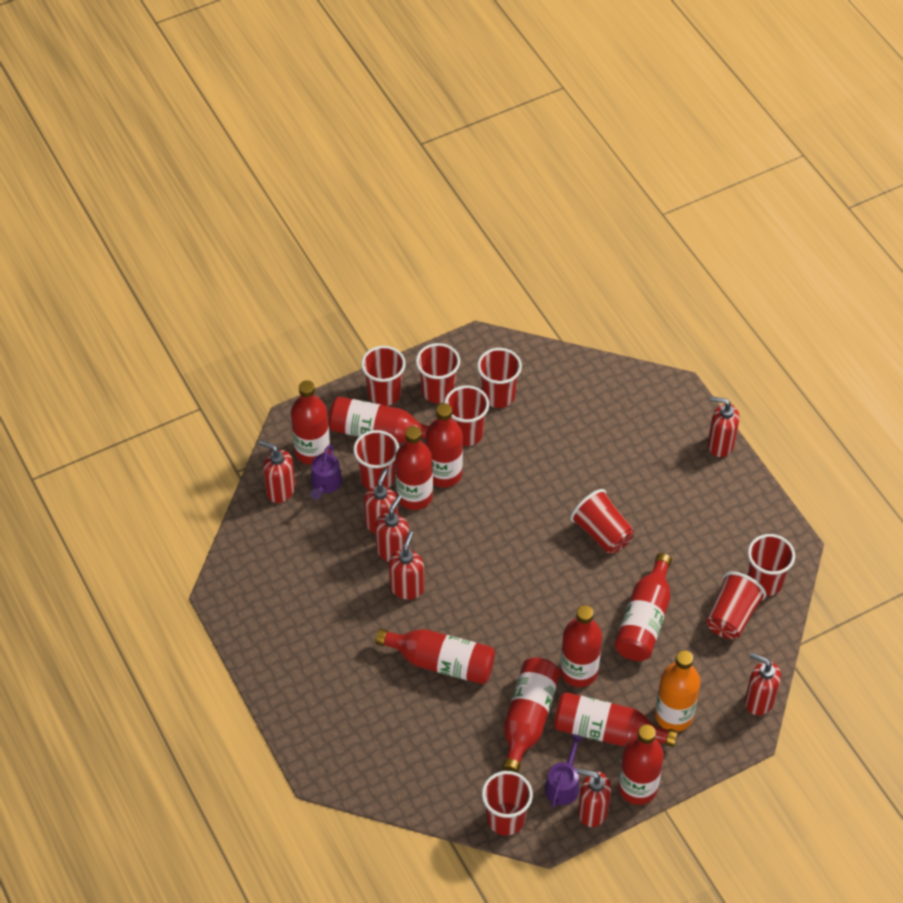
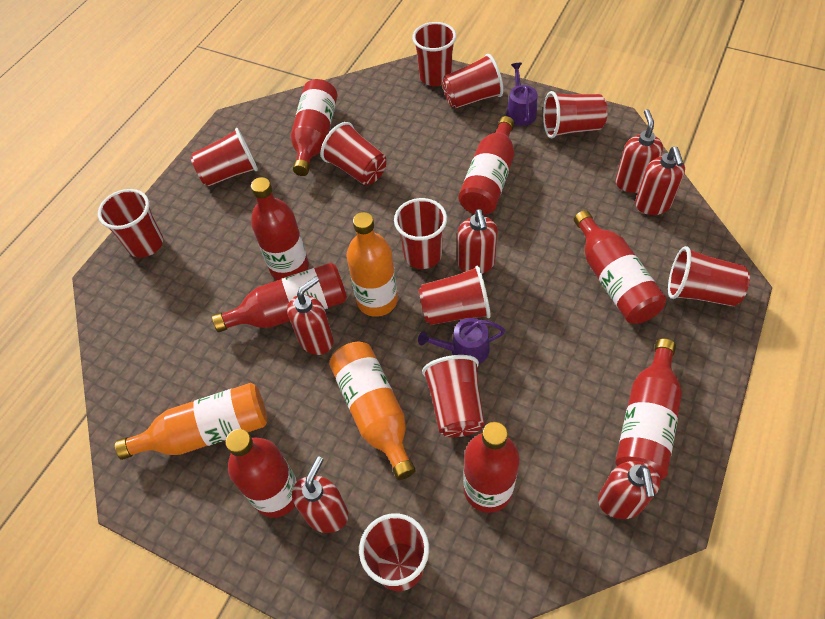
orange bottle: 1 -> 3
red bottle: 10 -> 8
red cup: 9 -> 11
red soap dispenser: 7 -> 6

